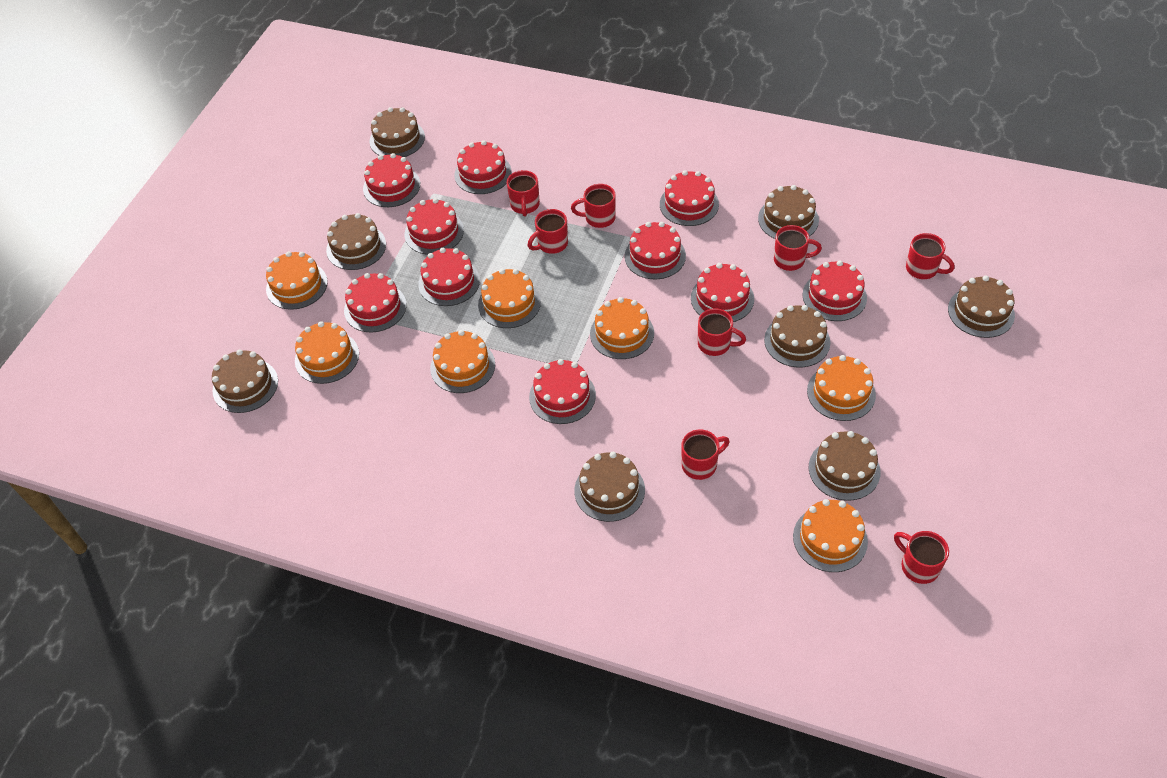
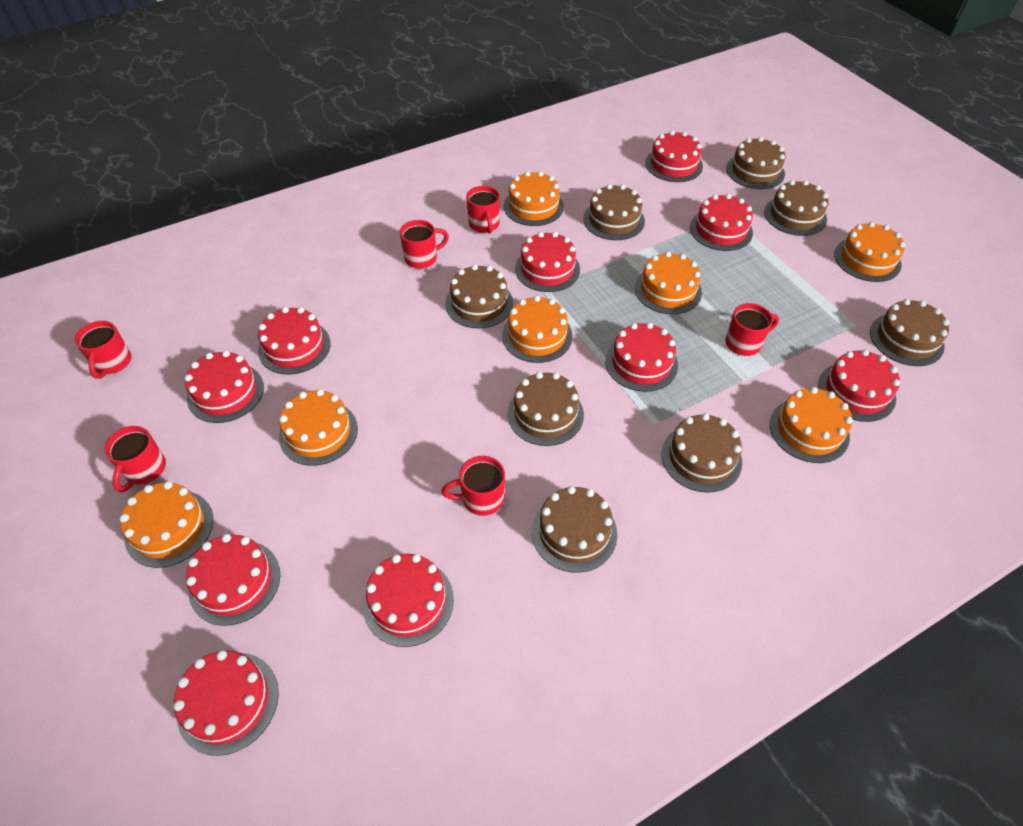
red mug: 8 -> 6

